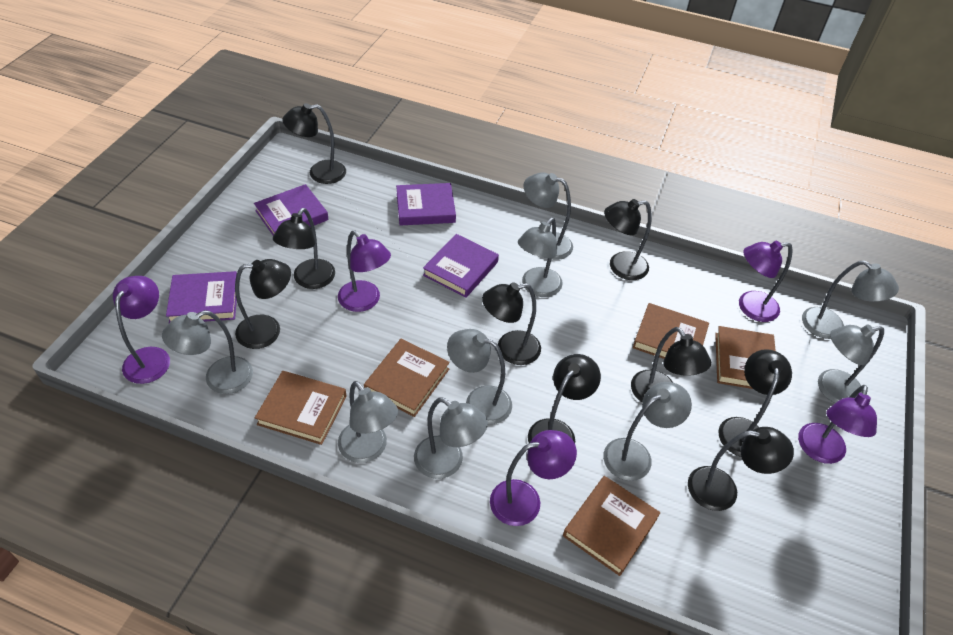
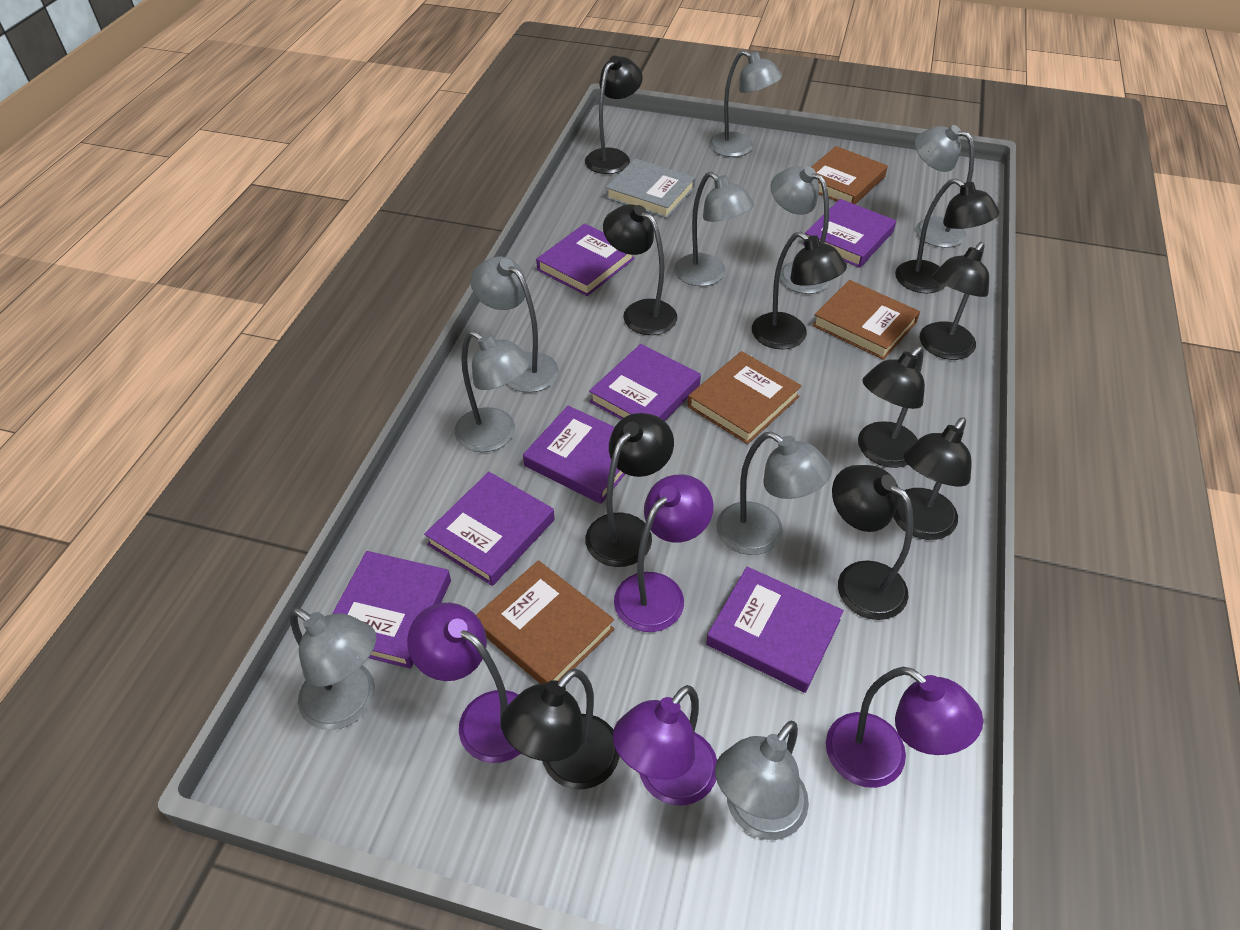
black lamp: 9 -> 10
brown book: 5 -> 4
grey book: 0 -> 1
purple book: 4 -> 7
purple lamp: 5 -> 4

